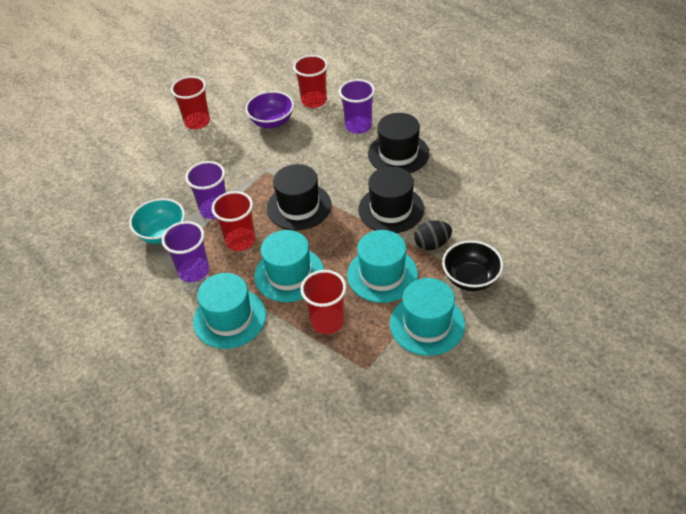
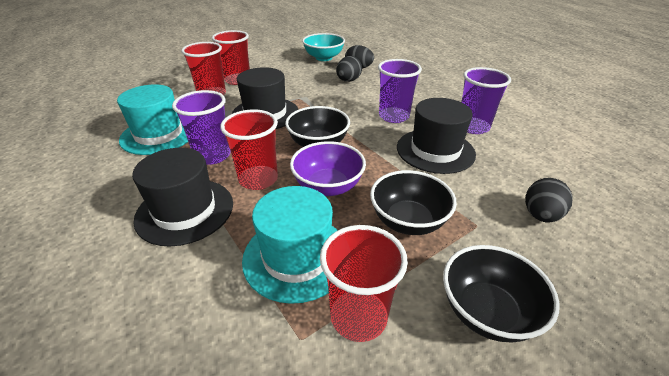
black bowl: 1 -> 3
black egg: 1 -> 3
turquoise hat: 4 -> 2

